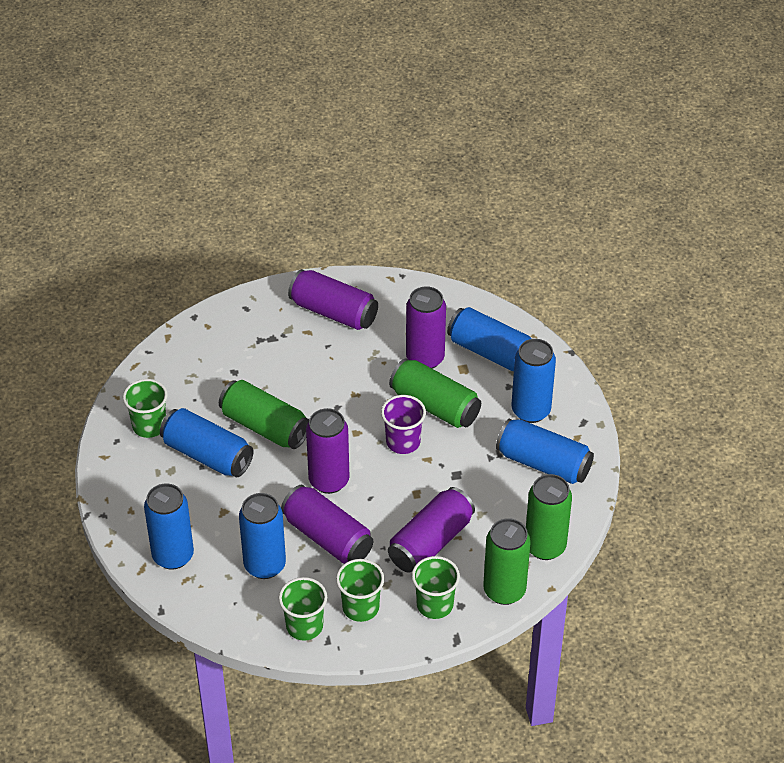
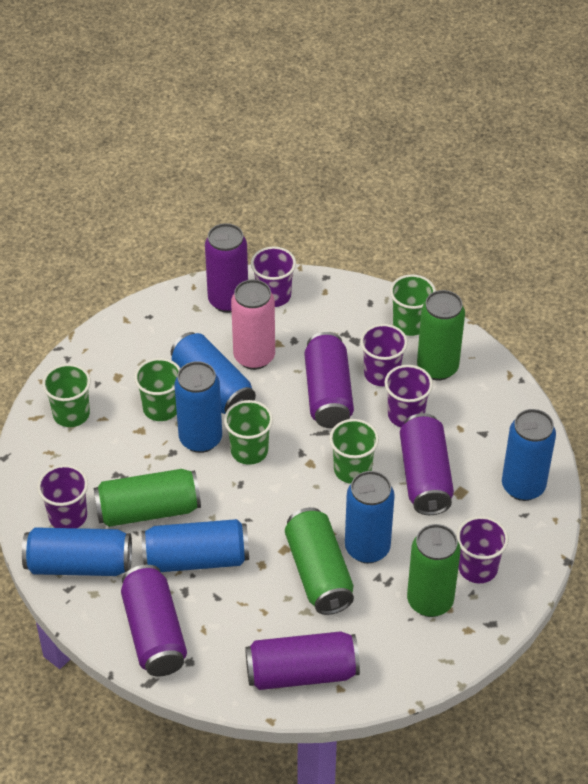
green cup: 4 -> 5
pink can: 0 -> 1
purple cup: 1 -> 5

